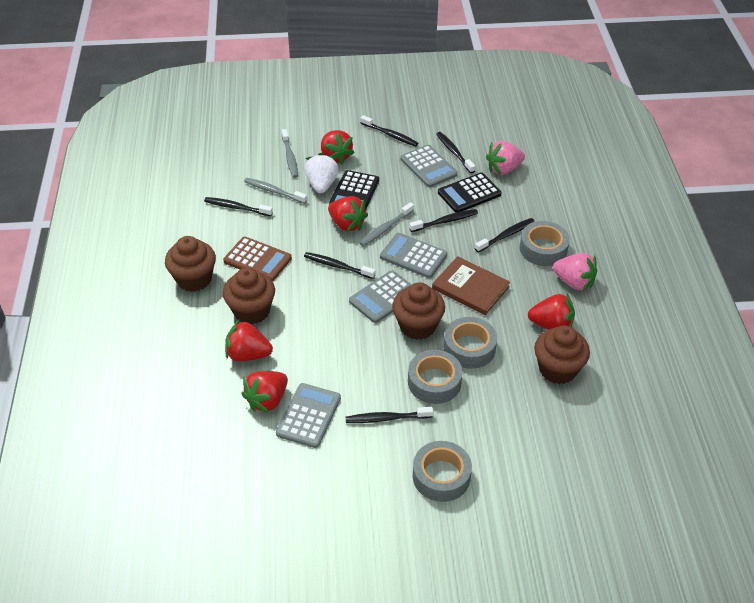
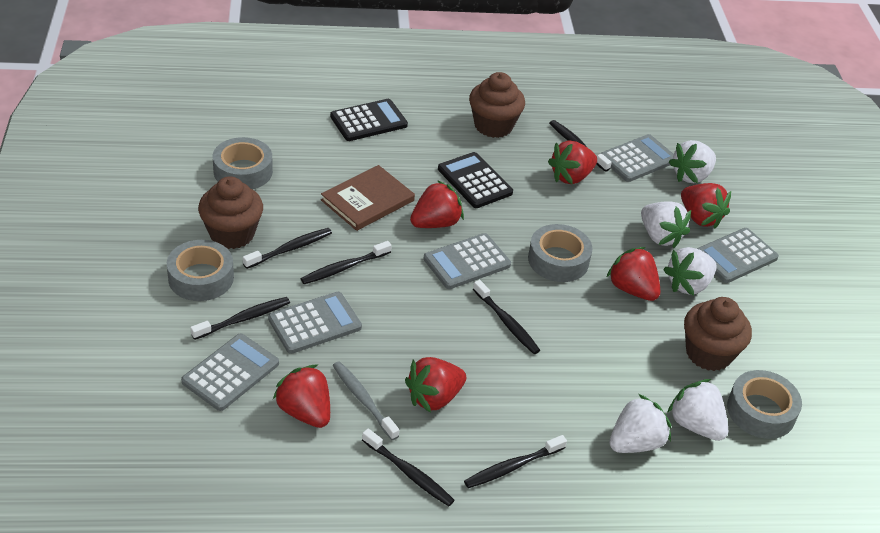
brown calculator: 1 -> 0
brown cupcake: 4 -> 3
grey calculator: 4 -> 5
grey toothbrush: 3 -> 1
pink strawberry: 2 -> 0
red strawberry: 5 -> 6
white strawberry: 1 -> 5

